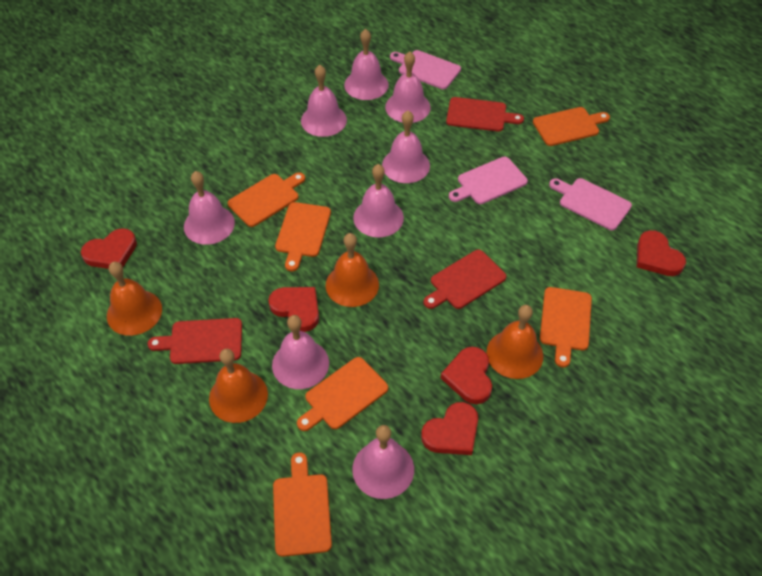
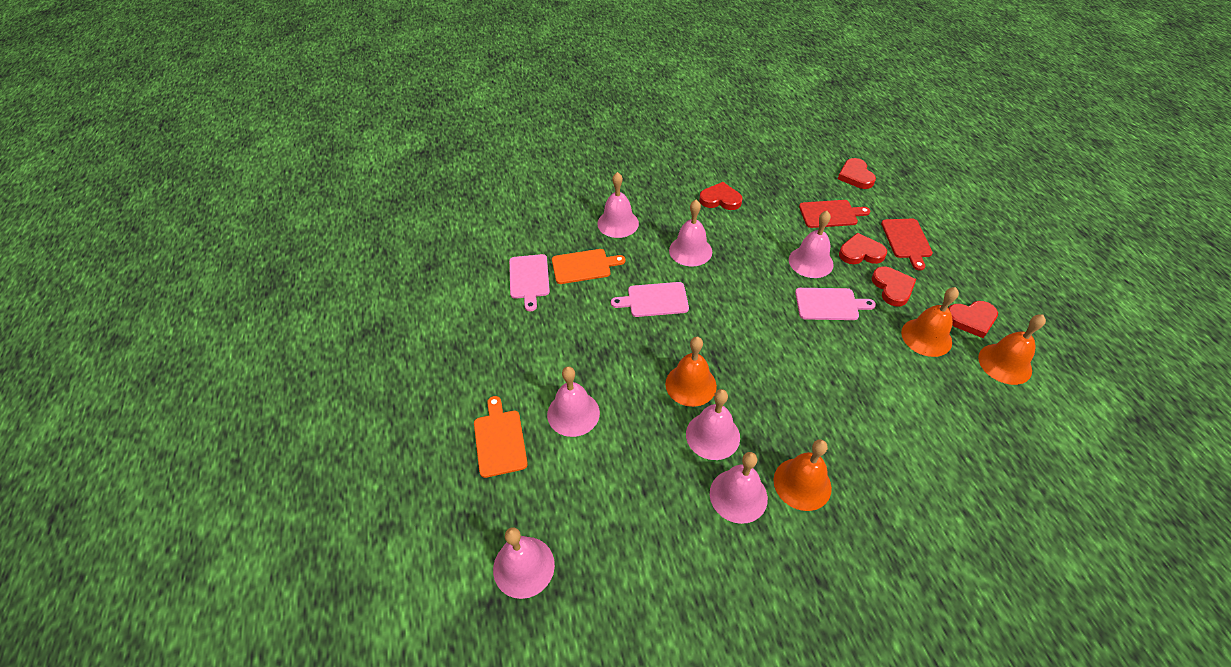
orange cutting board: 6 -> 2
pink bell: 8 -> 7
red cutting board: 3 -> 2

